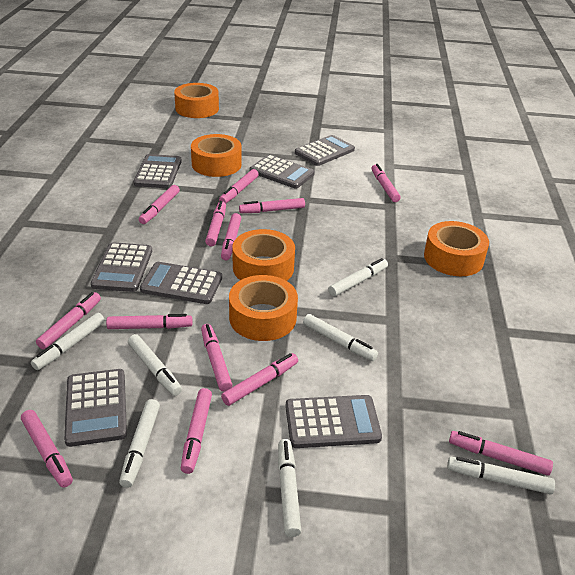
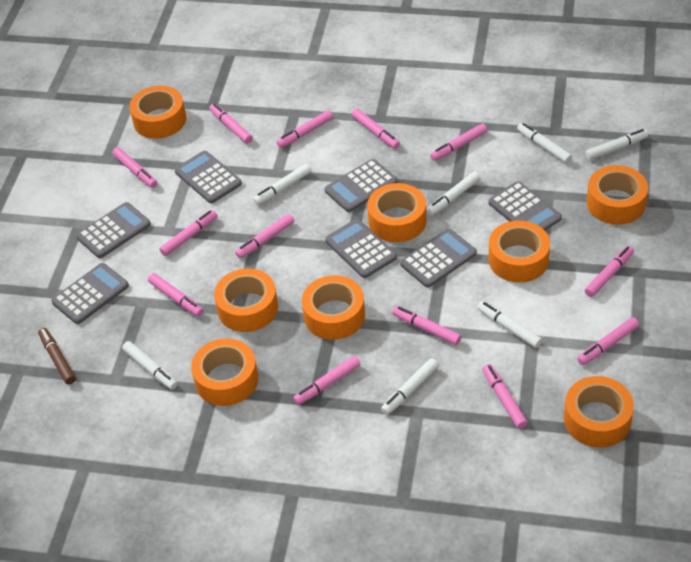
brown marker: 0 -> 1
orange tape: 5 -> 8

